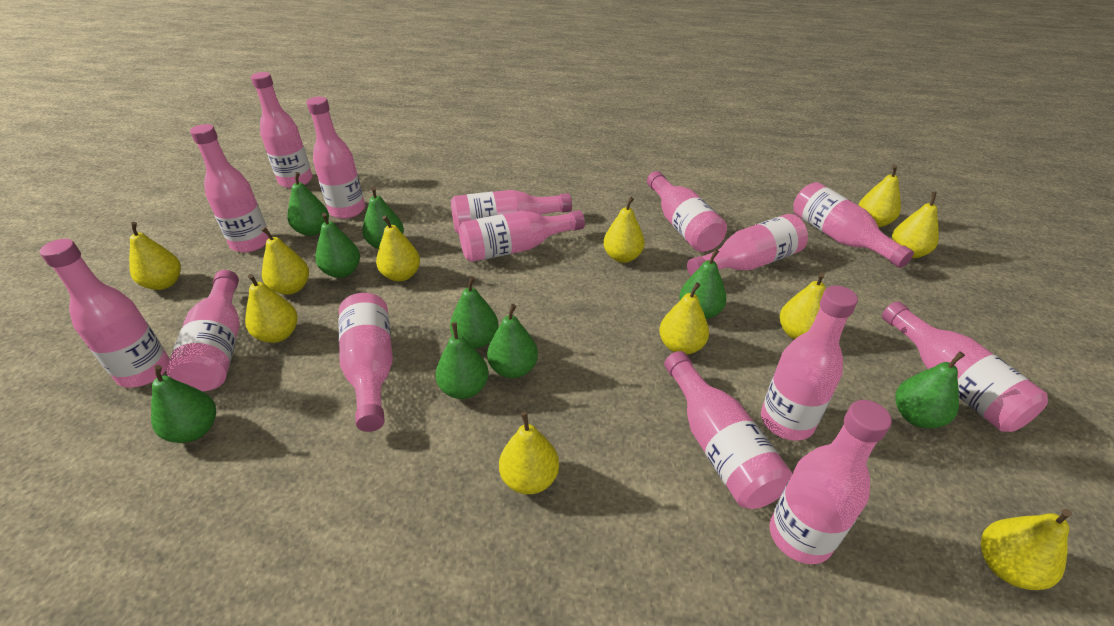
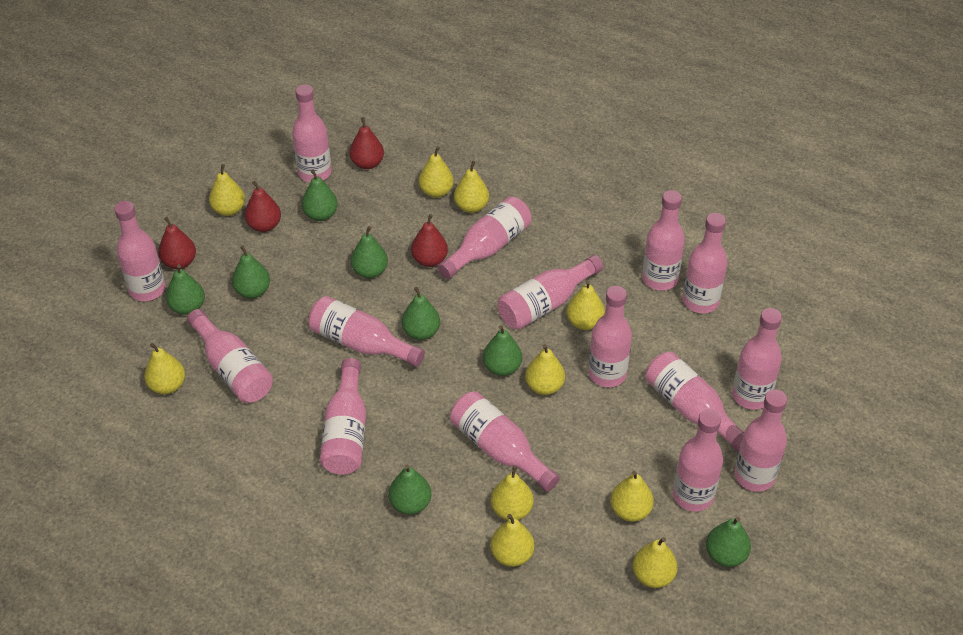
green pear: 9 -> 8
red pear: 0 -> 4
yellow pear: 11 -> 10

